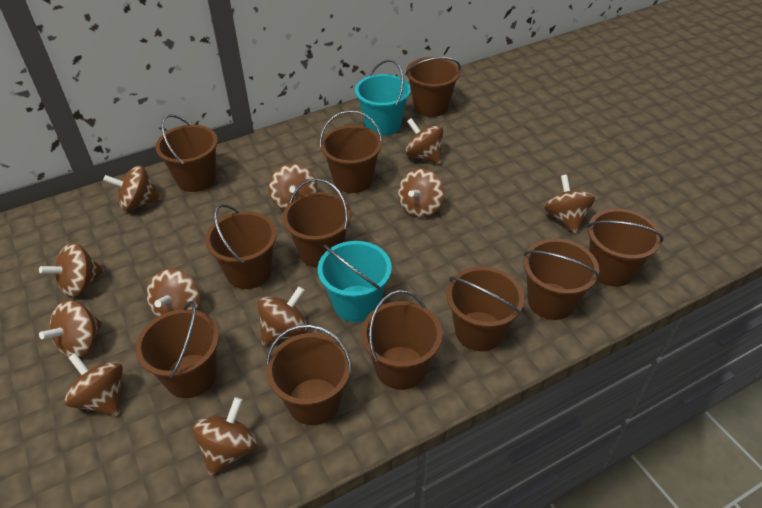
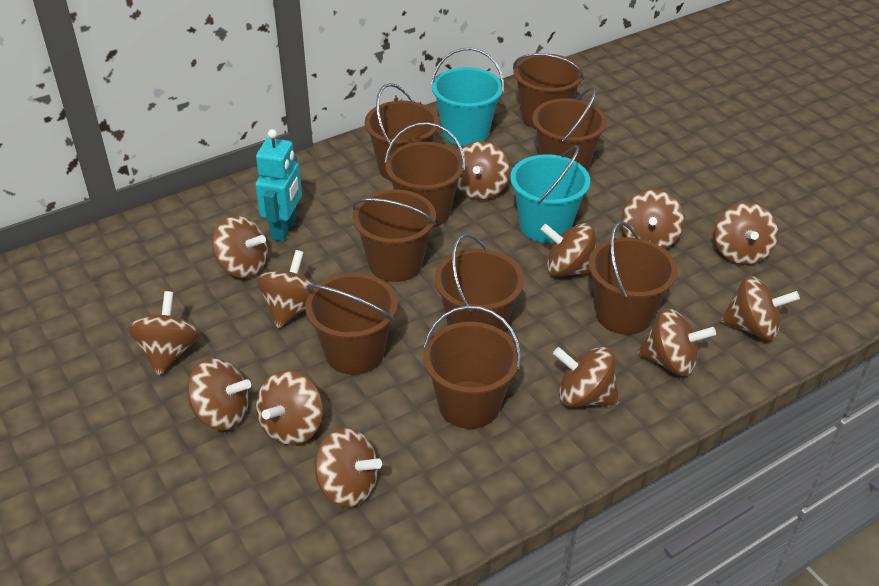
brown bucket: 11 -> 9
brown spinning top: 11 -> 13
turquoise robot: 0 -> 1

